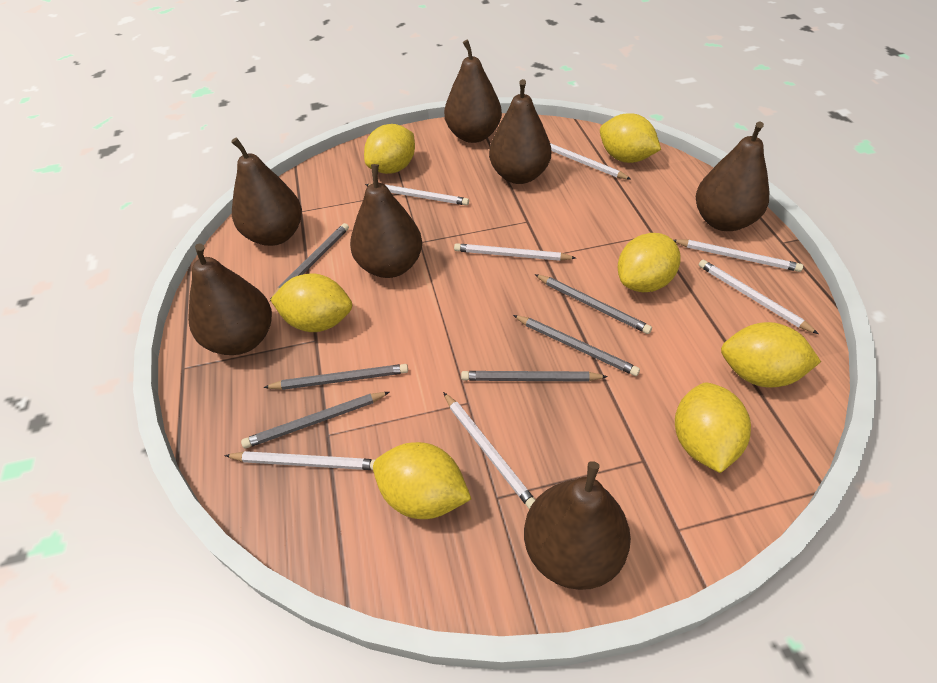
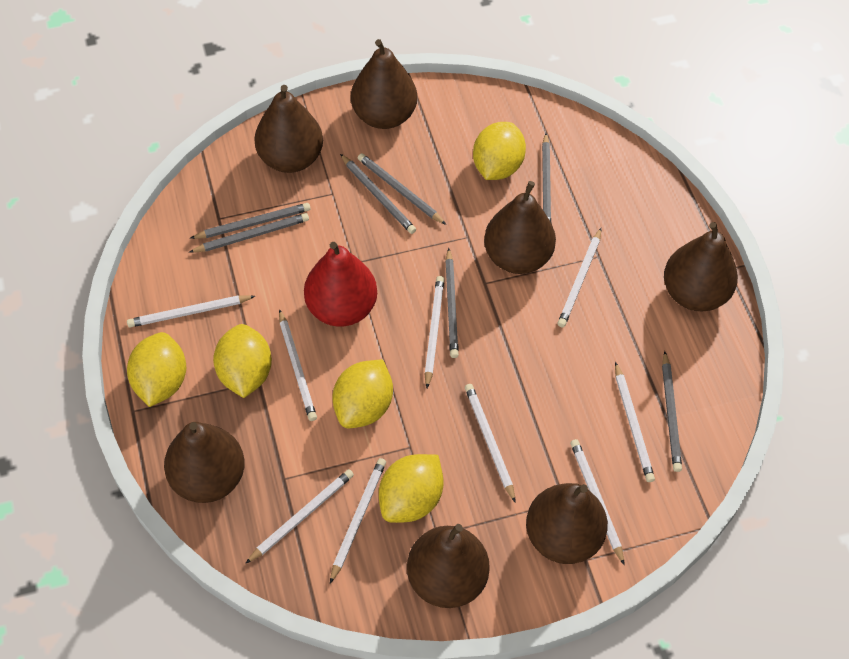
grey pencil: 6 -> 7
red pear: 0 -> 1
white pencil: 7 -> 9
yellow lemon: 7 -> 5

